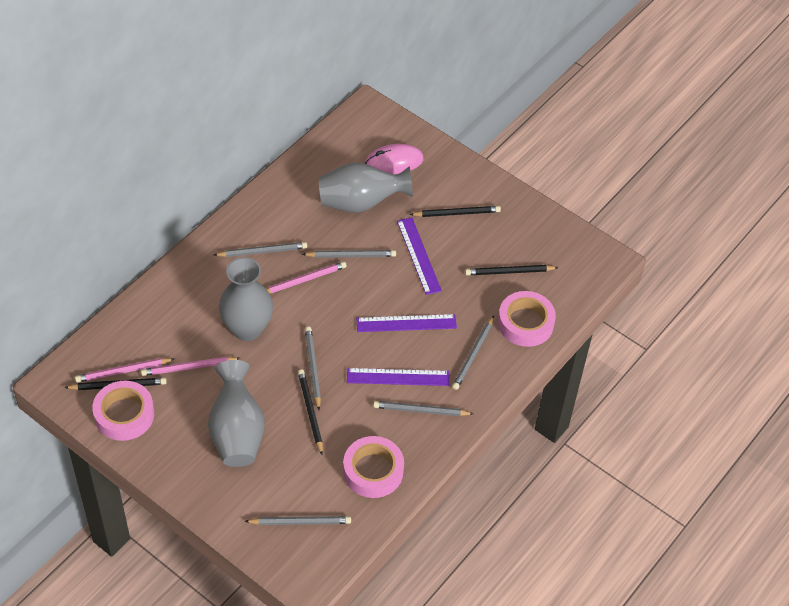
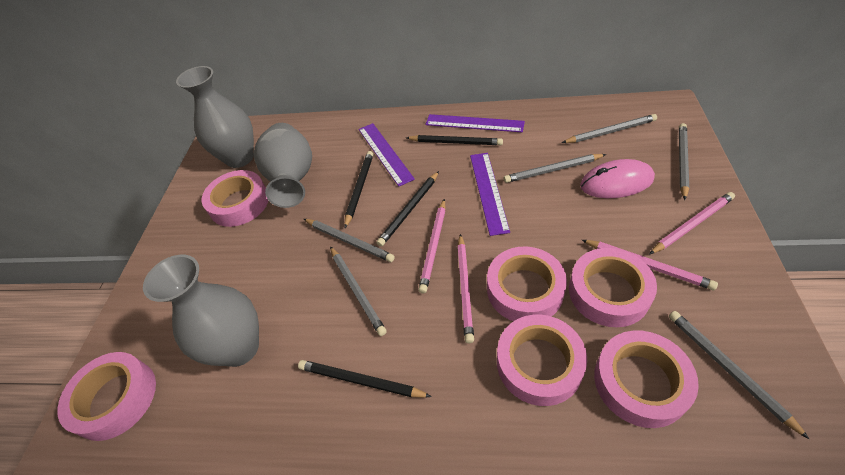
pink pencil: 3 -> 4
pink tape: 3 -> 6

